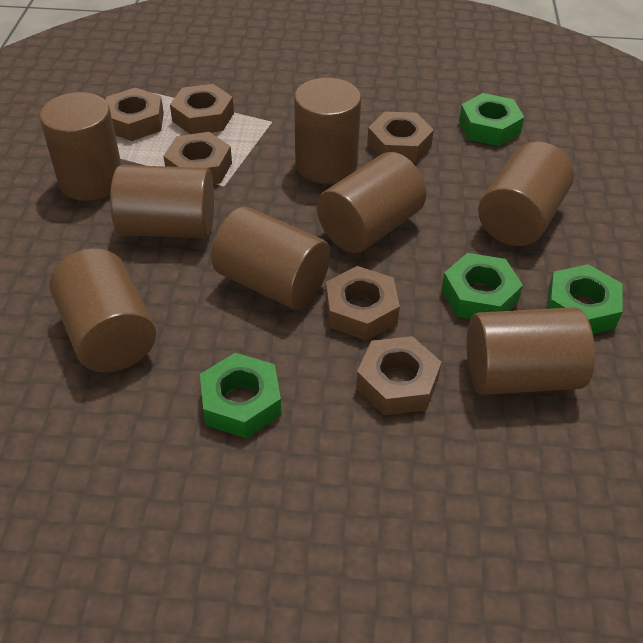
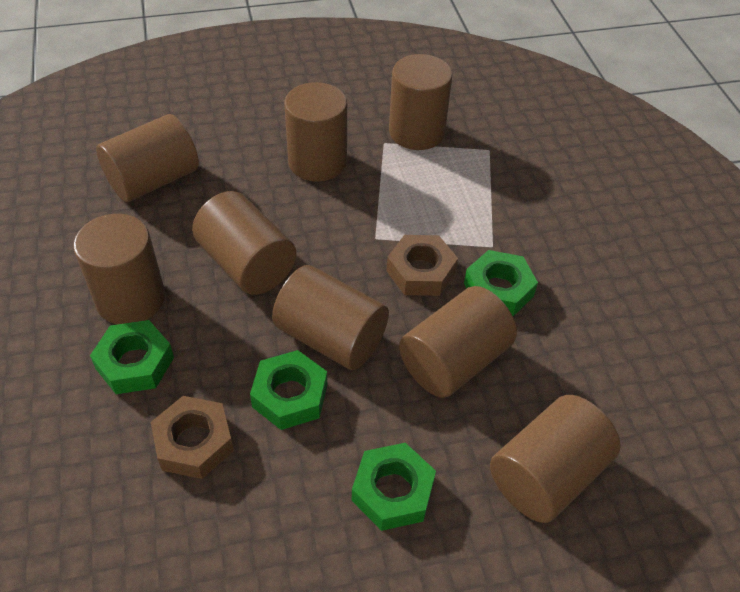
brown nut: 6 -> 2

